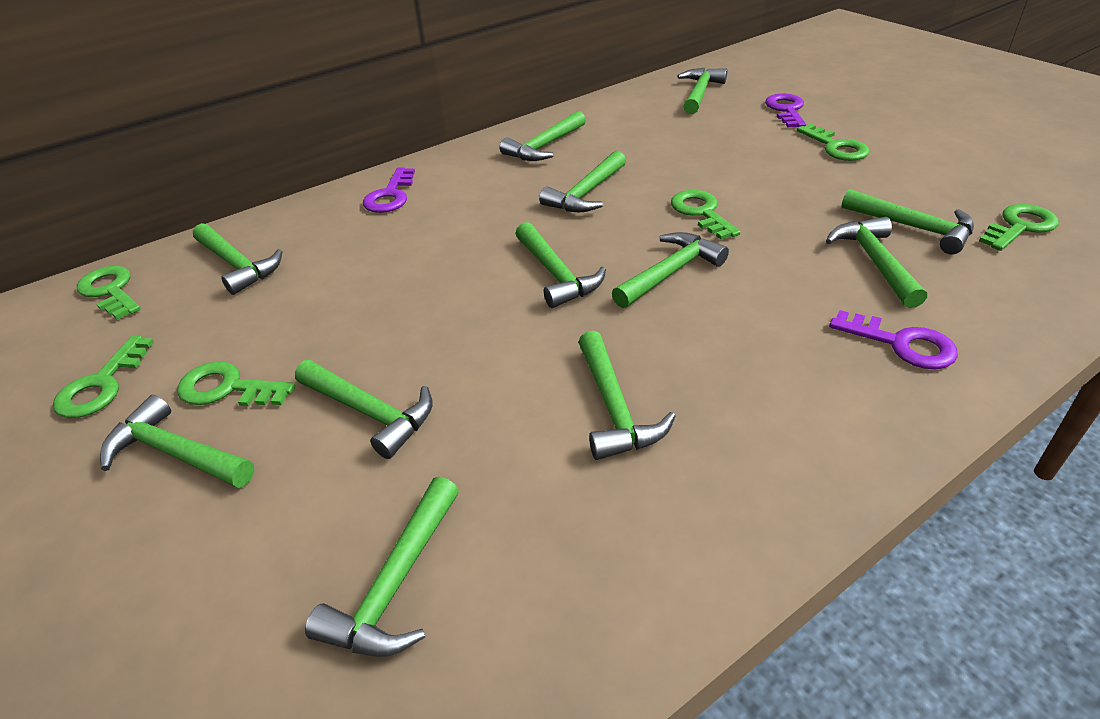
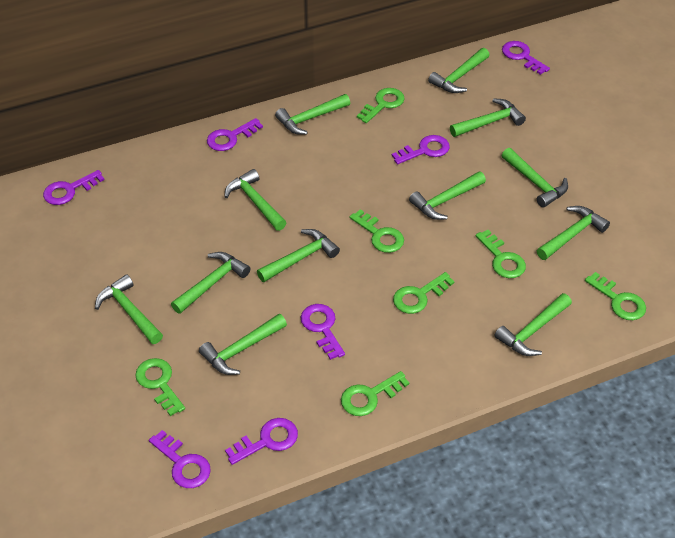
green key: 6 -> 7
purple key: 3 -> 7

